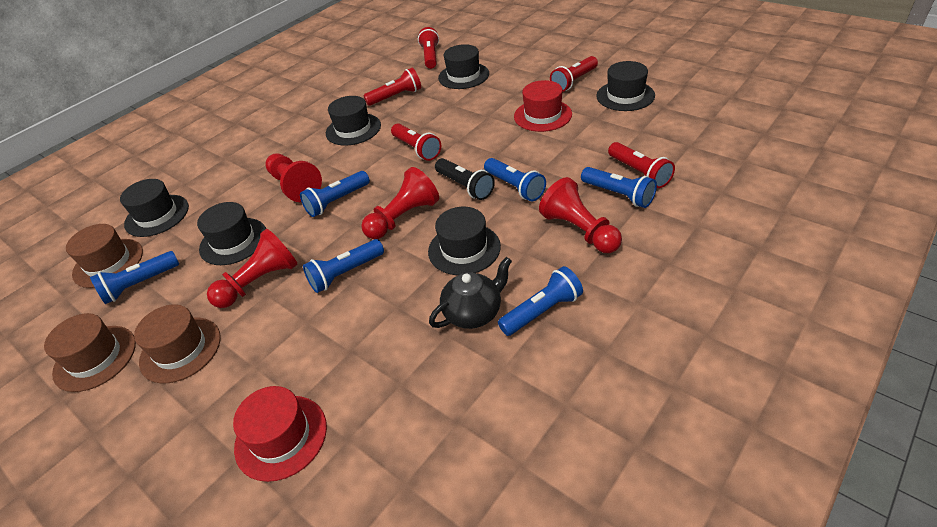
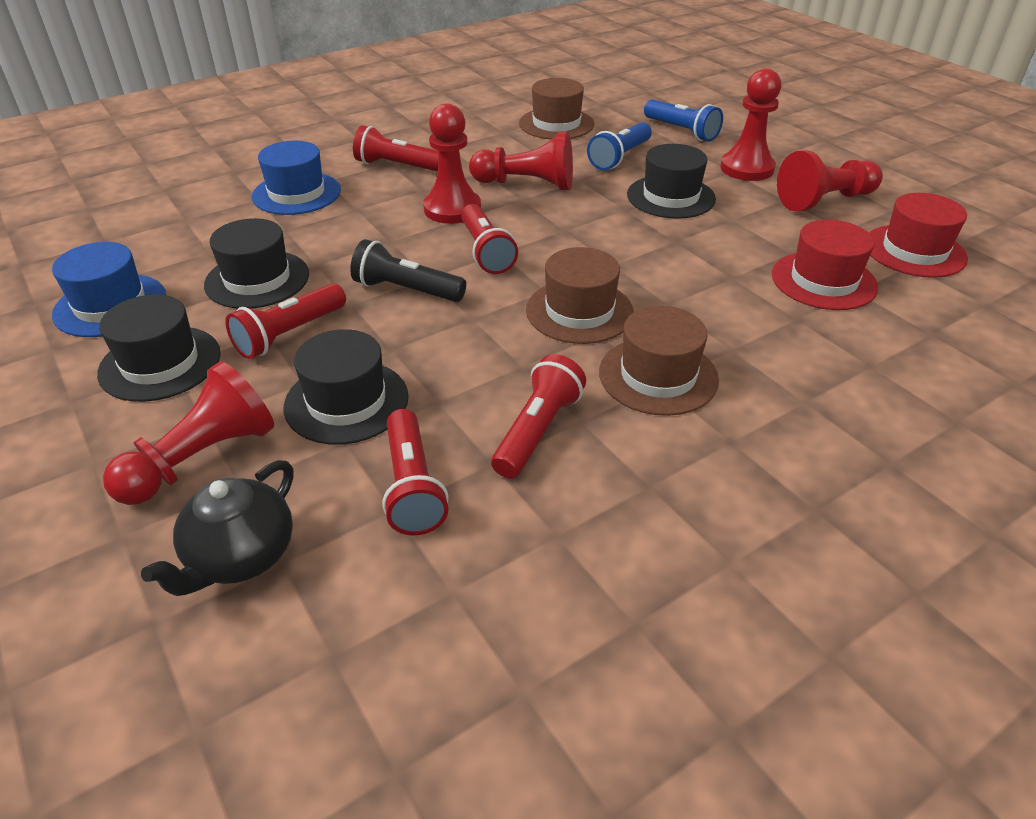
black hat: 6 -> 4
blue flashlight: 6 -> 2
blue hat: 0 -> 2
red pawn: 4 -> 5

